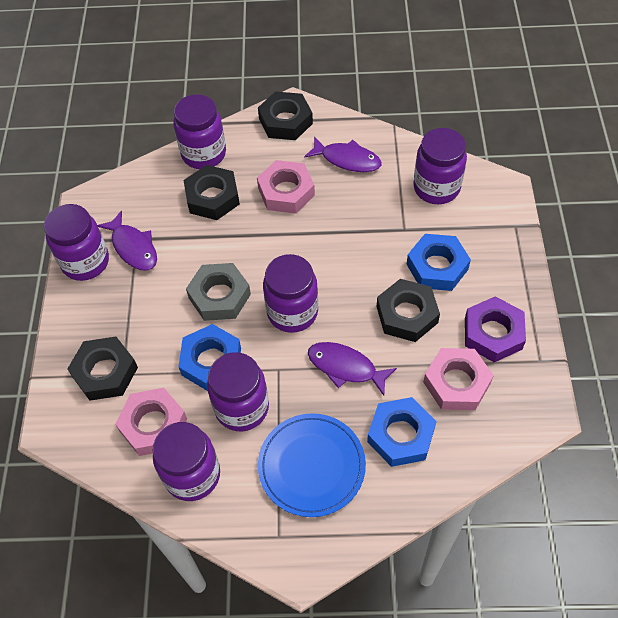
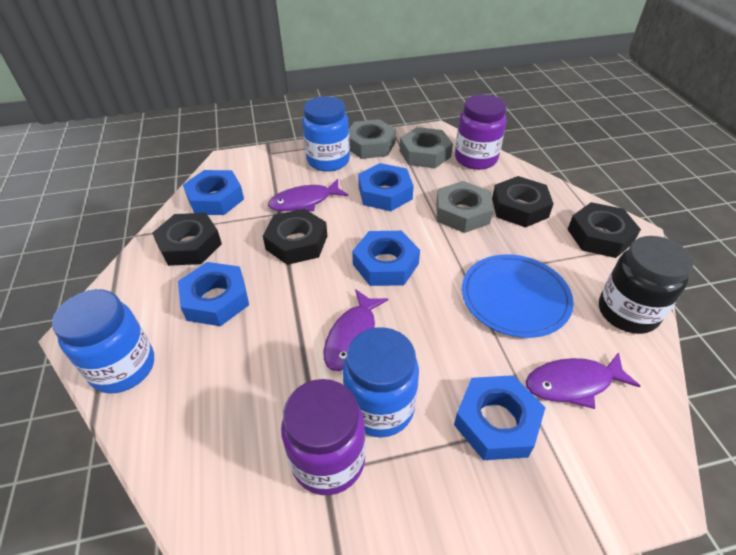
black jar: 0 -> 1
blue jar: 0 -> 3
blue nut: 3 -> 5
grey nut: 1 -> 3
pink nut: 3 -> 0
purple jar: 6 -> 2
purple nut: 1 -> 0

